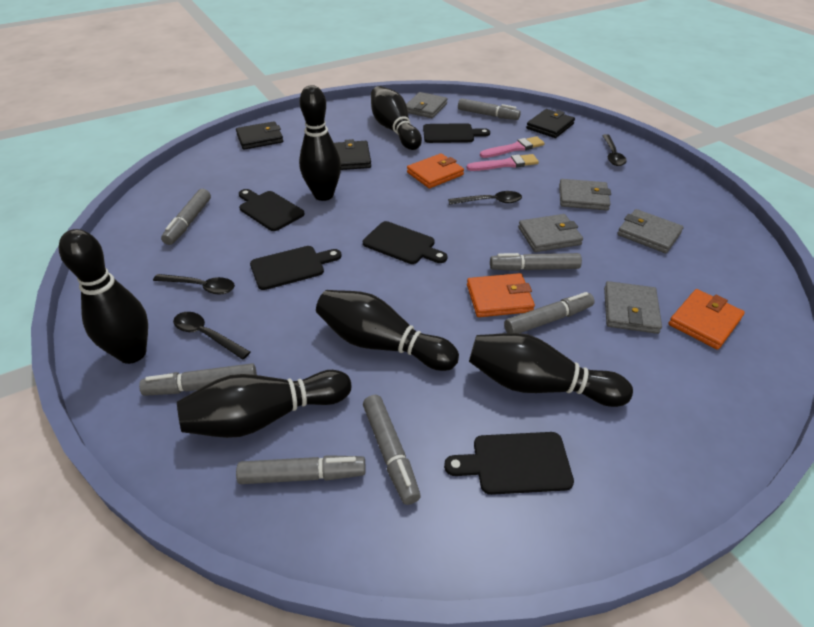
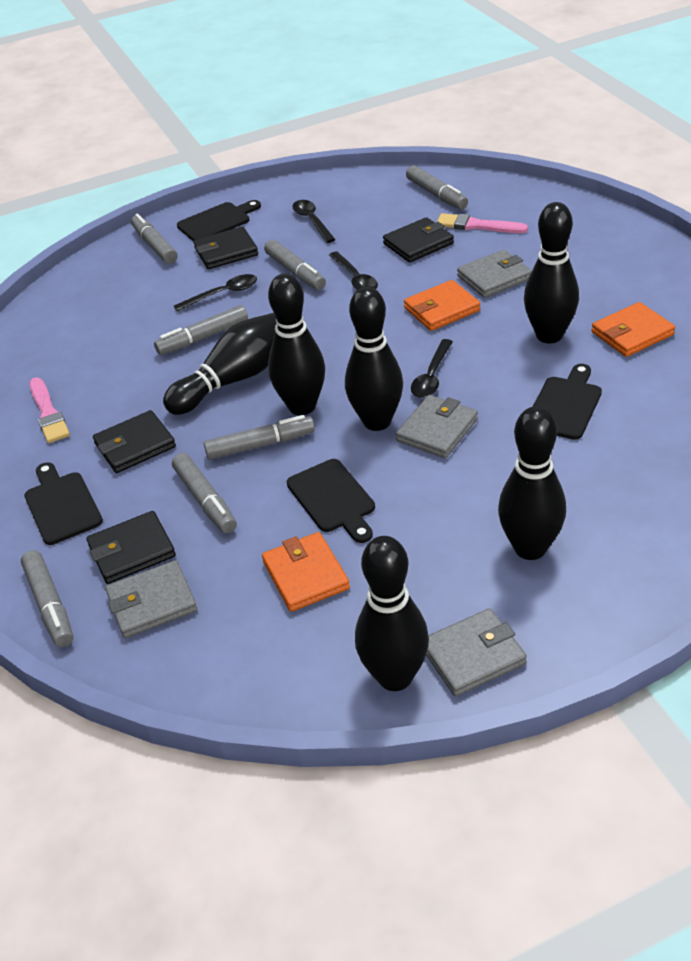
black cutting board: 5 -> 4
black wallet: 3 -> 4
grey wallet: 5 -> 4

